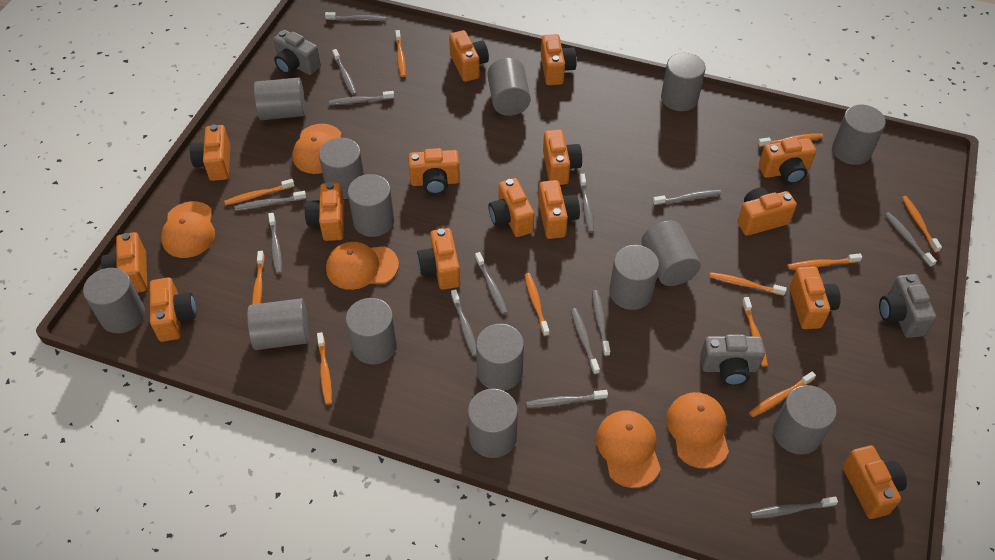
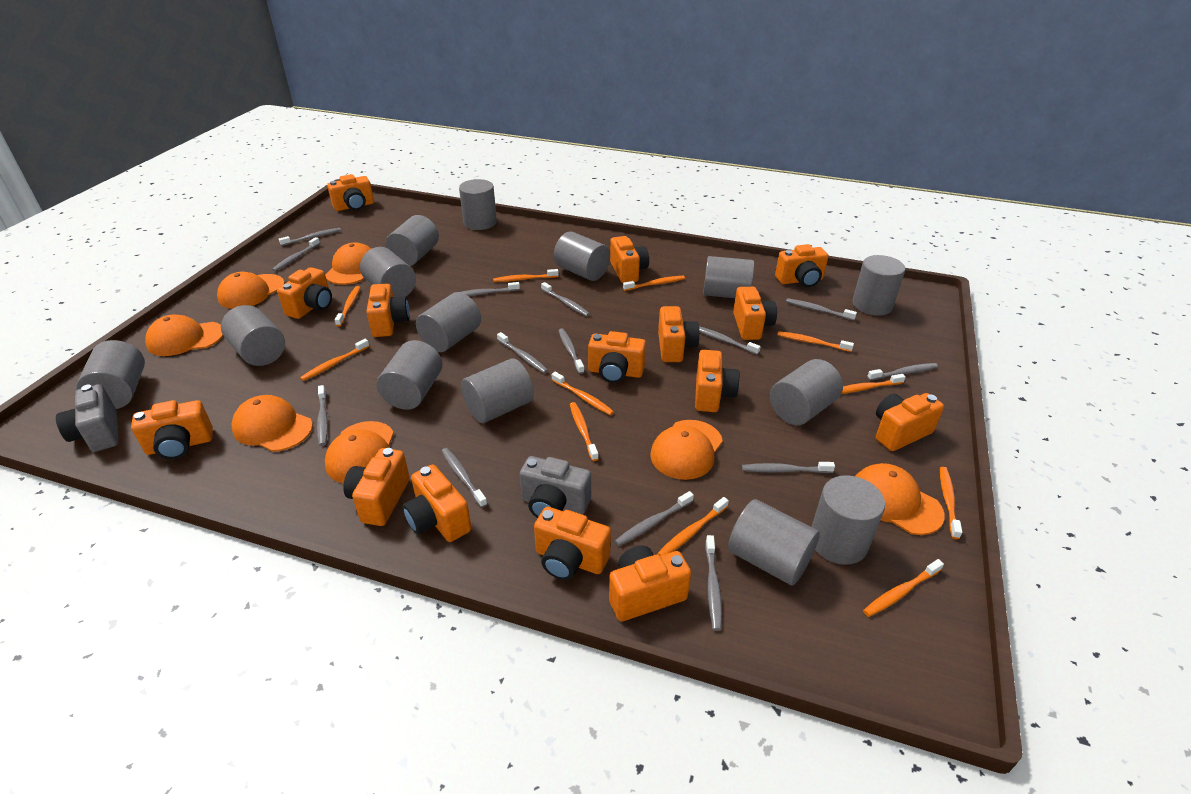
grey camera: 3 -> 2
orange cap: 5 -> 7

